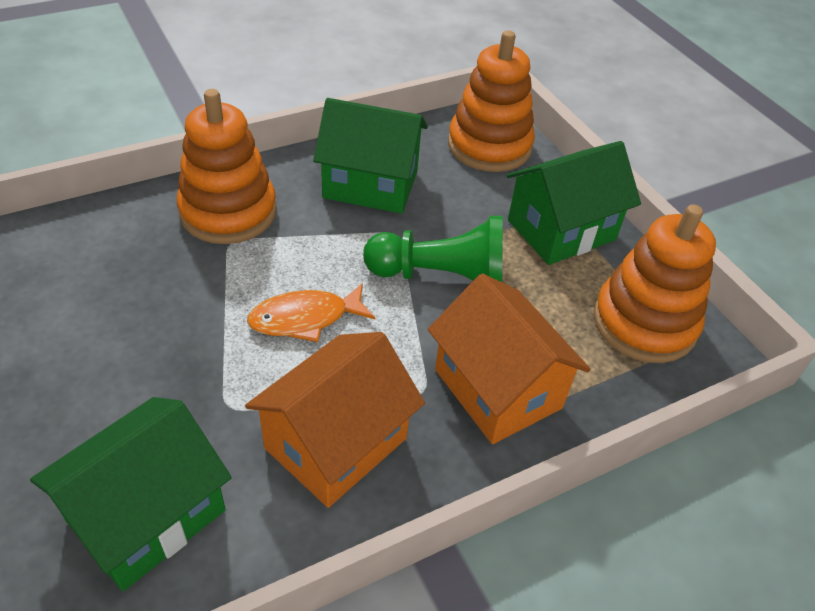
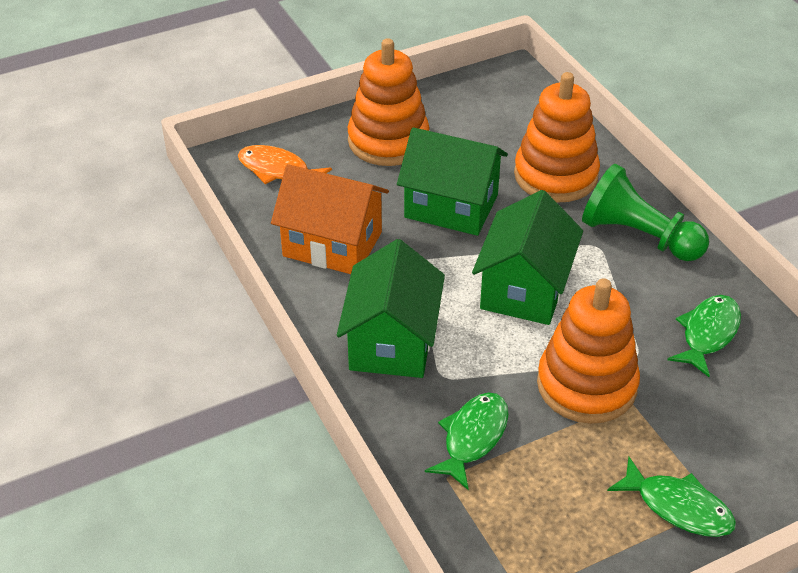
green fish: 0 -> 3
orange house: 2 -> 1

